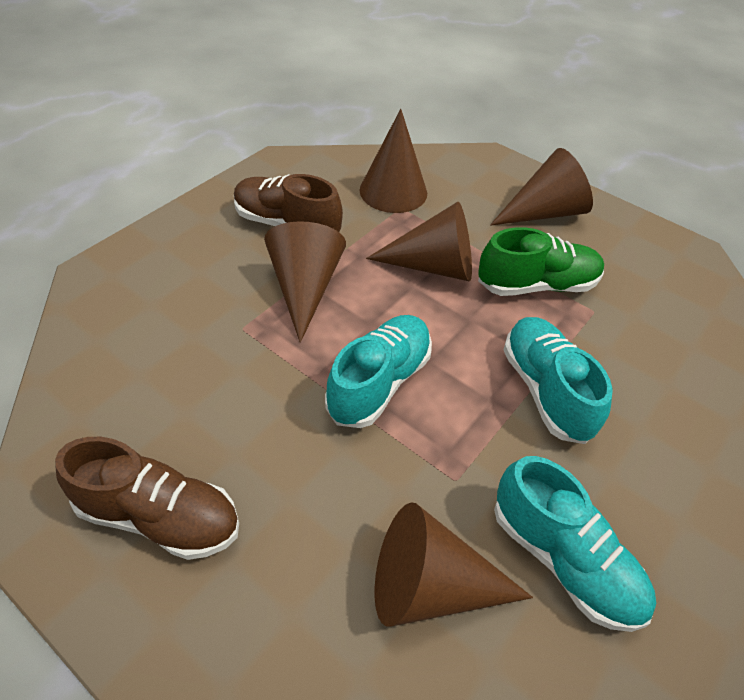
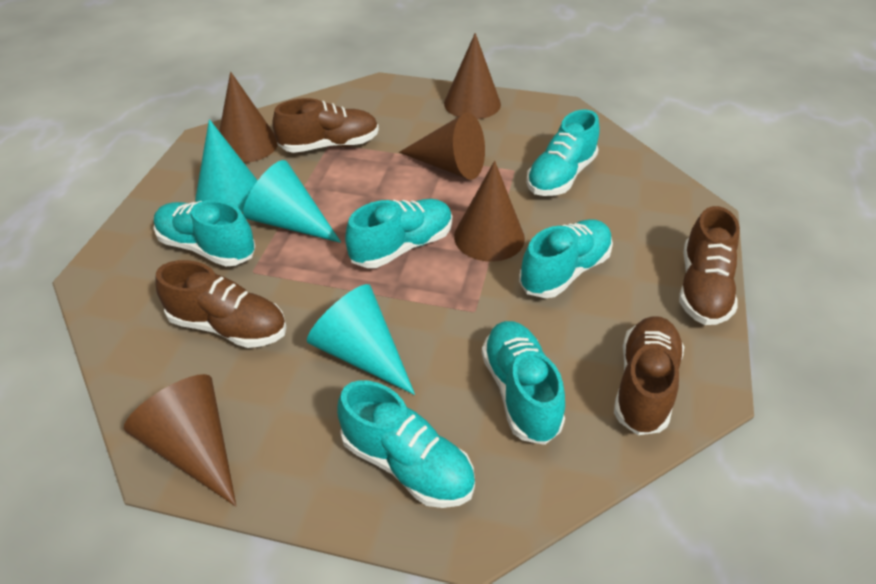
brown shoe: 2 -> 4
green shoe: 1 -> 0
turquoise cone: 0 -> 3
turquoise shoe: 3 -> 6

